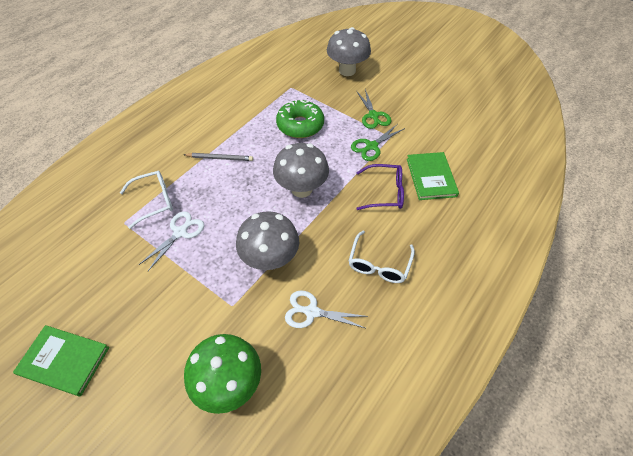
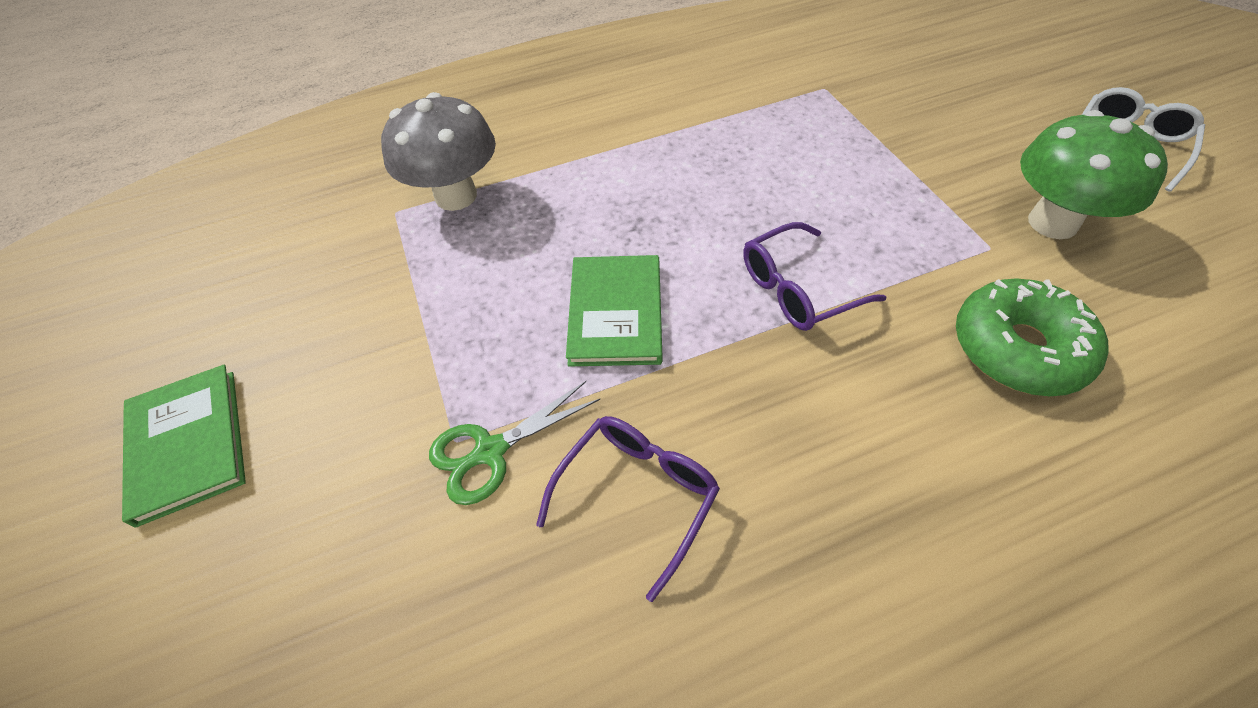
green scissors: 2 -> 1
grey mushroom: 3 -> 1
grey pencil: 1 -> 0
purple glasses: 1 -> 2
white glasses: 2 -> 1
white scissors: 2 -> 0

